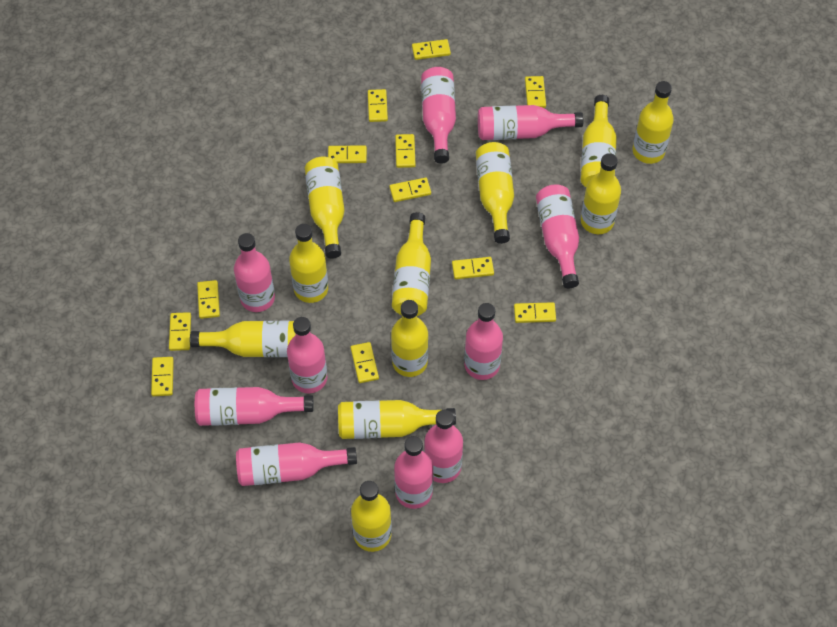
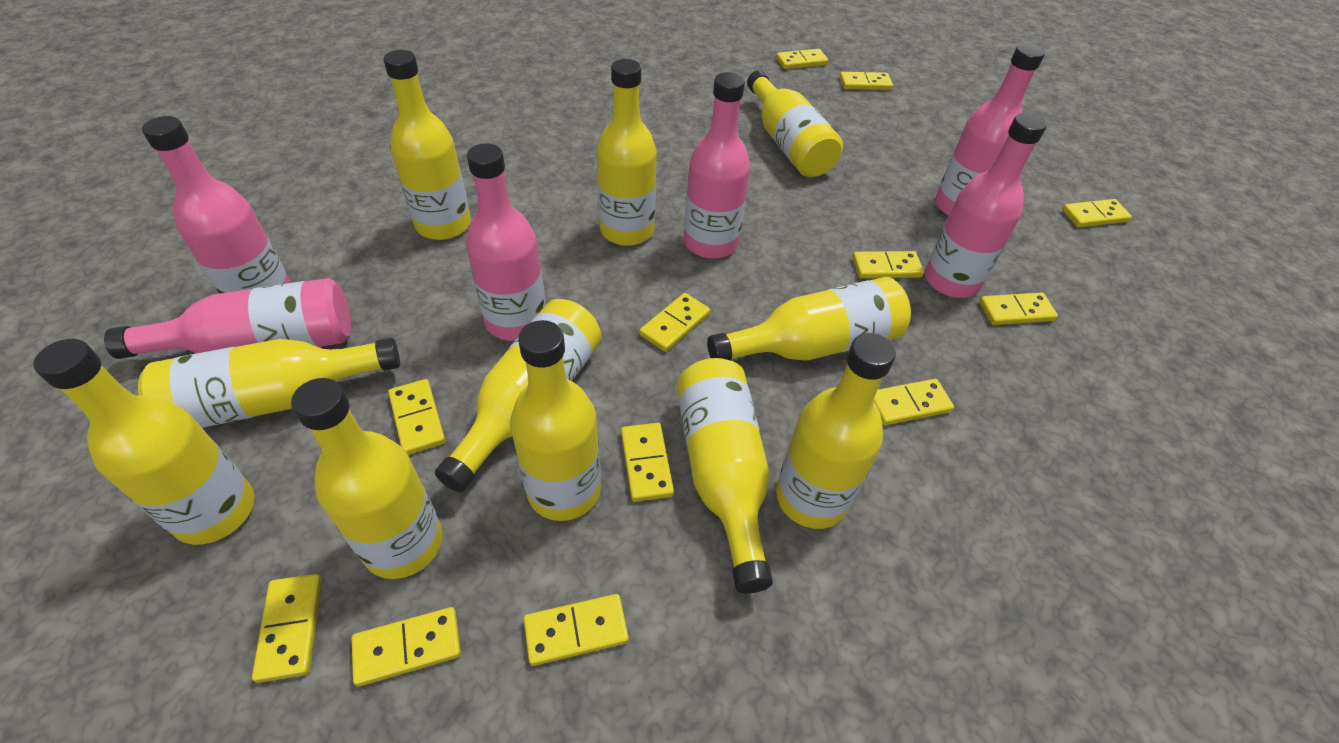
pink bottle: 10 -> 6

